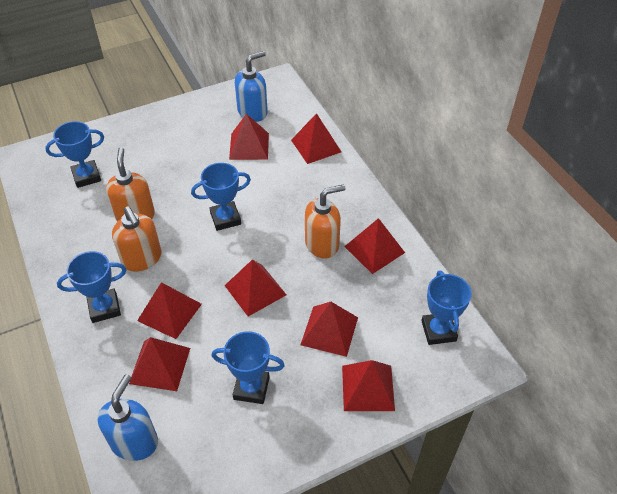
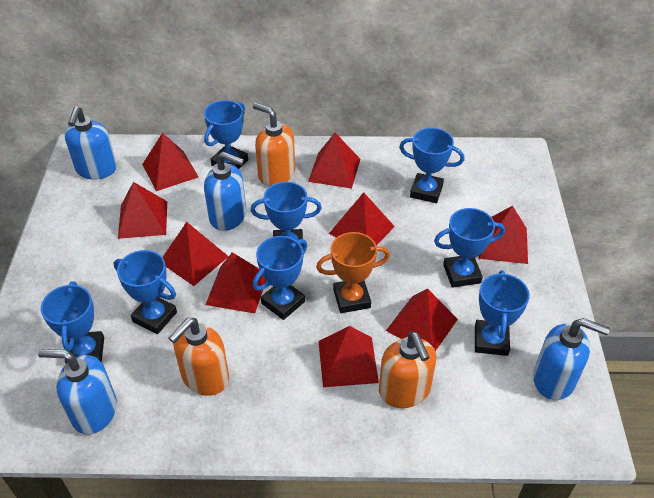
blue soap dispenser: 2 -> 4
blue trophy: 5 -> 8
orange trophy: 0 -> 1
red pyramid: 8 -> 9

